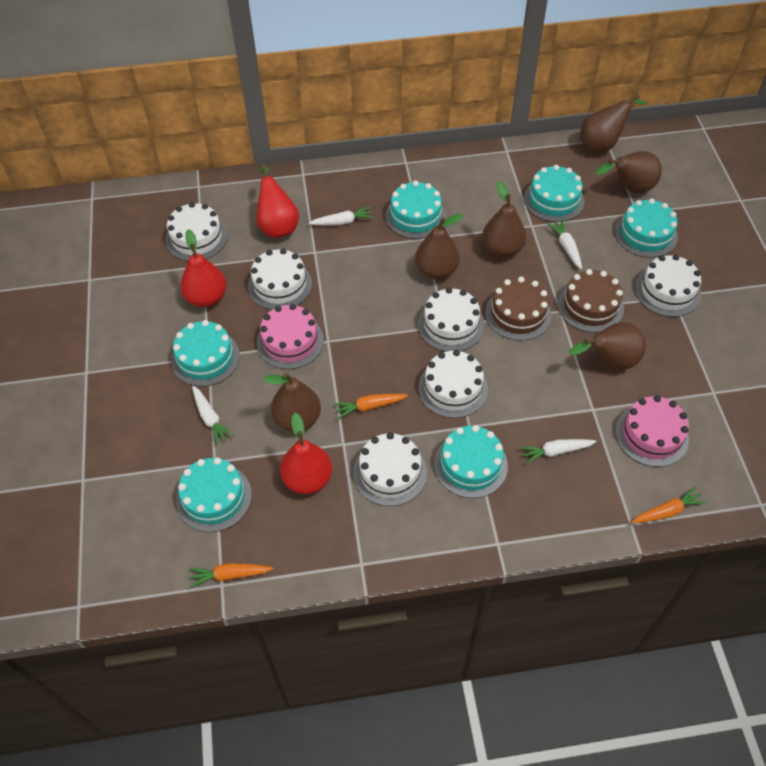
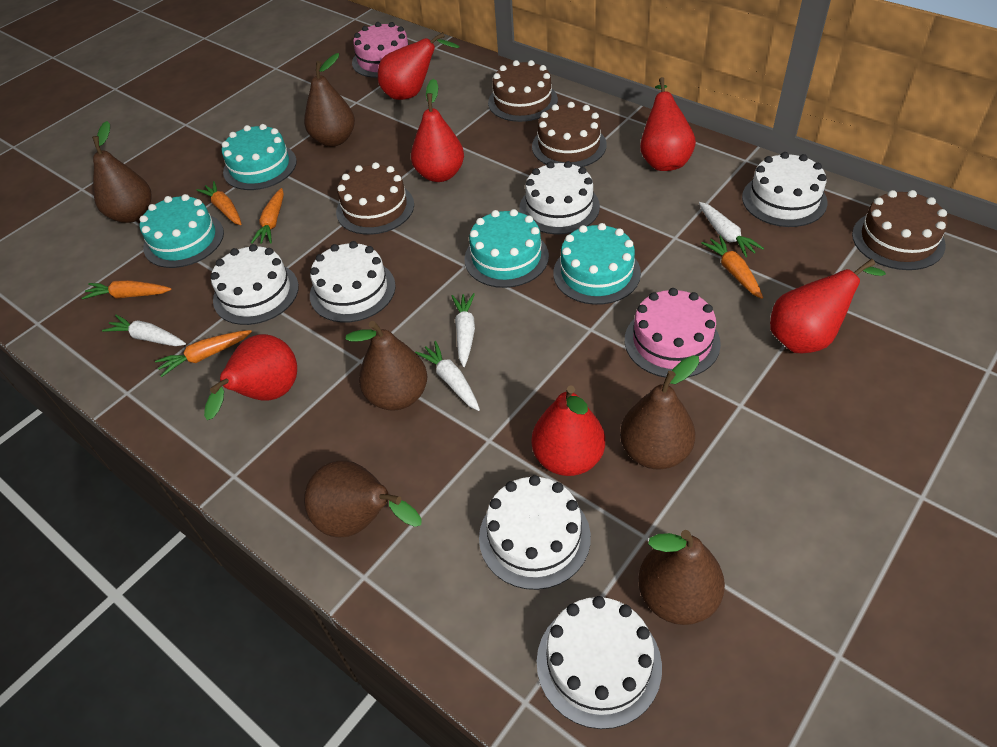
brown cake: 2 -> 4
orange carrot: 3 -> 5
red pear: 3 -> 6
turquoise cake: 6 -> 4

